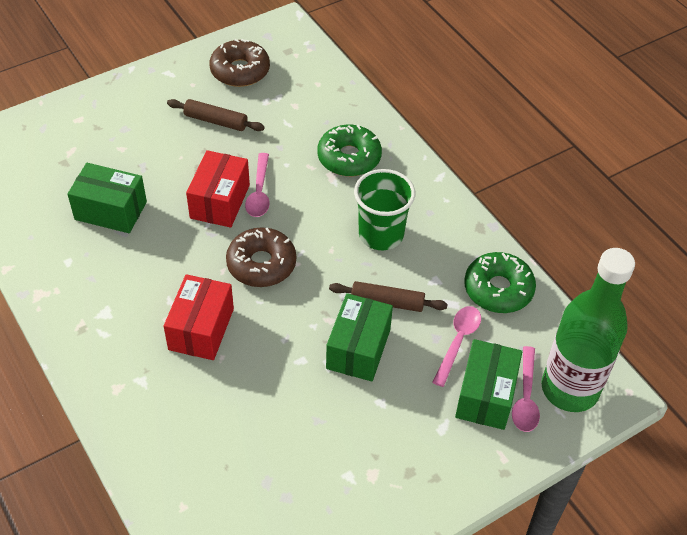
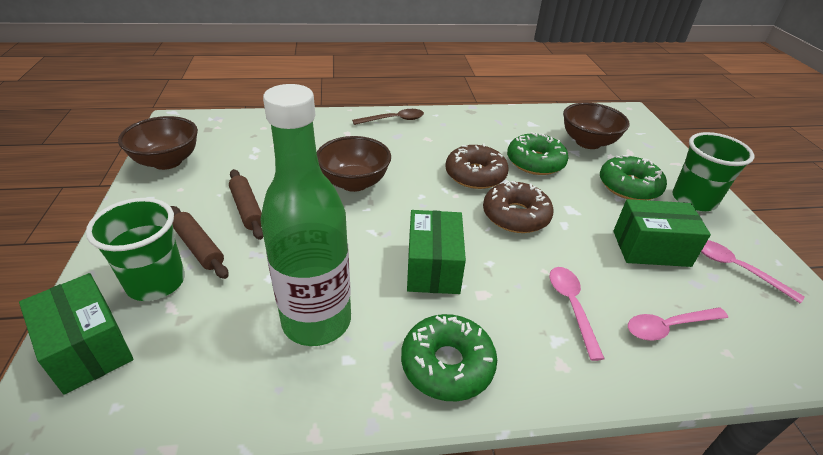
brown bowl: 0 -> 3
brown spoon: 0 -> 1
green cup: 1 -> 2
green donut: 2 -> 3
red box: 2 -> 0

